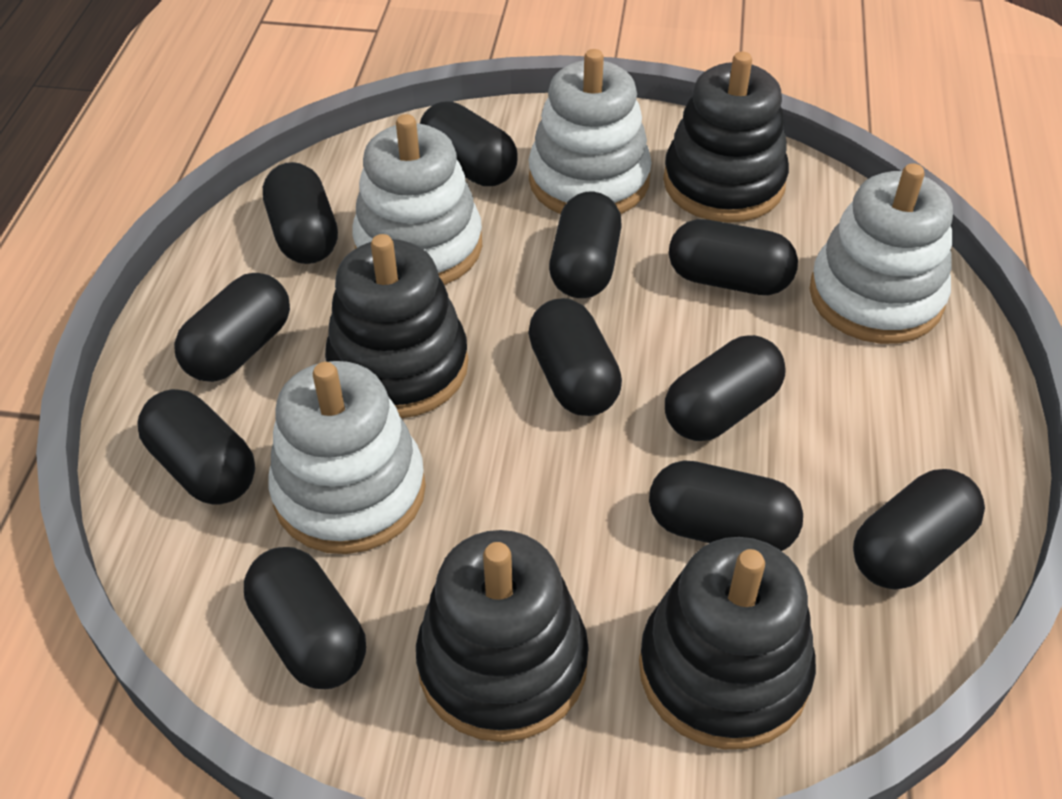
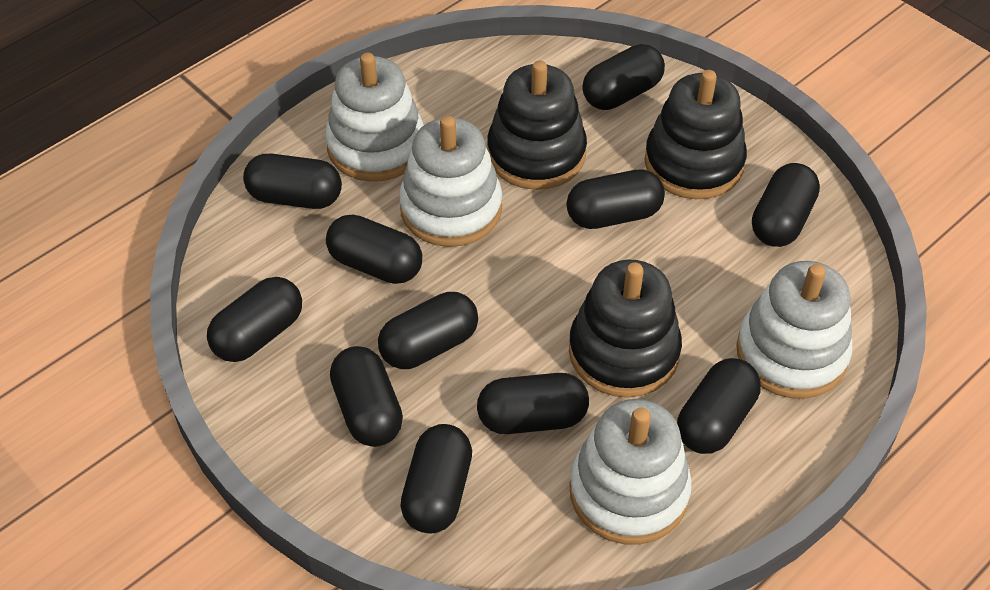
black stacking toy: 4 -> 3

